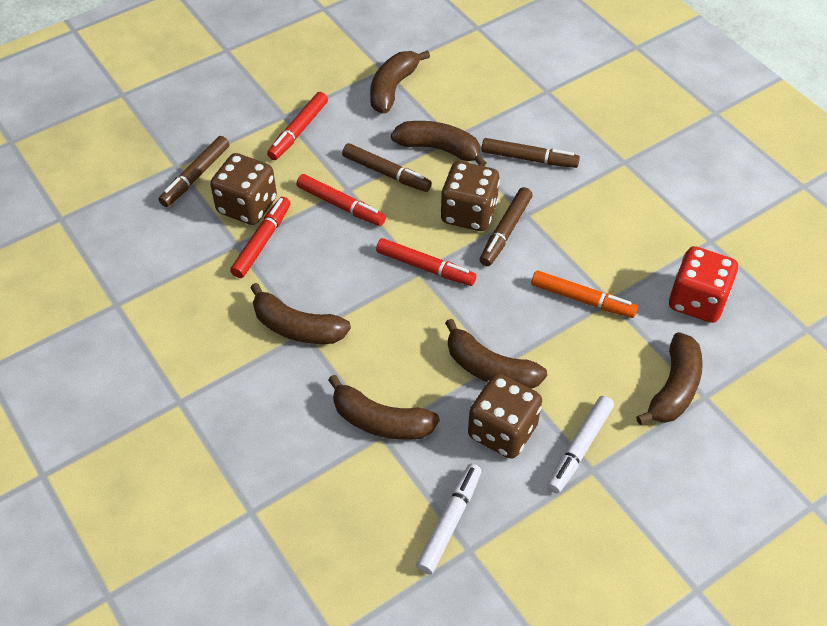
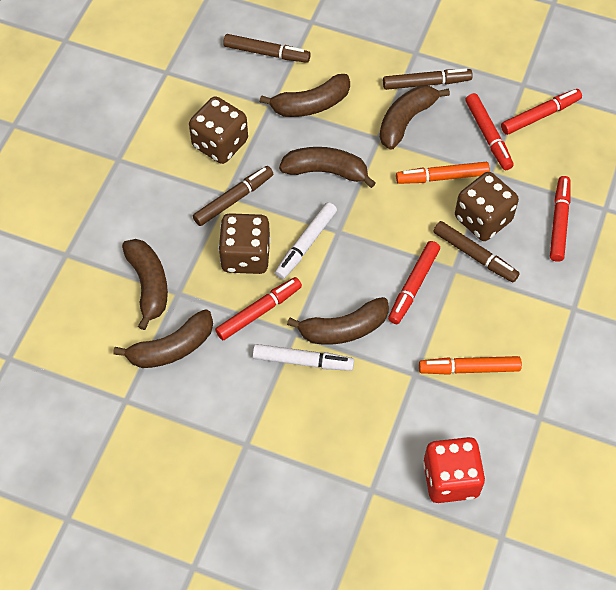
orange marker: 1 -> 2
red marker: 4 -> 5

